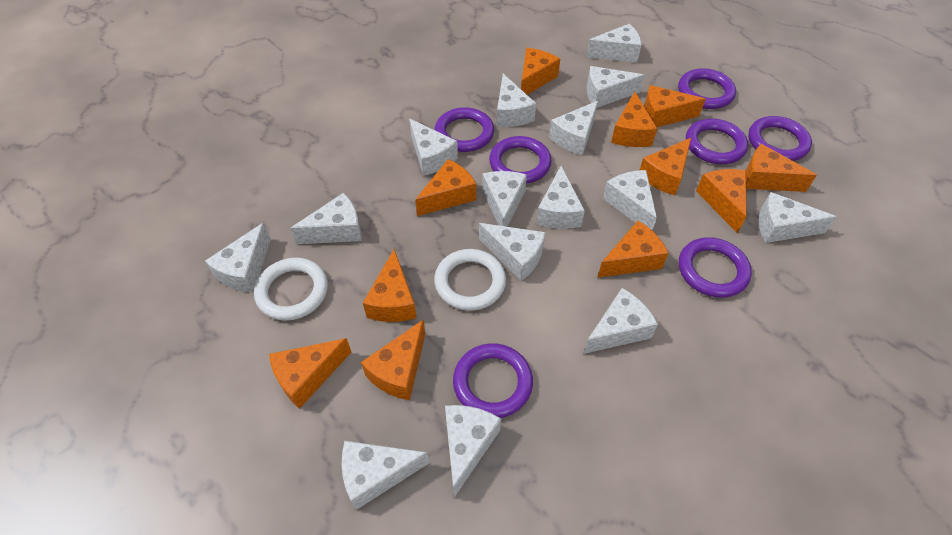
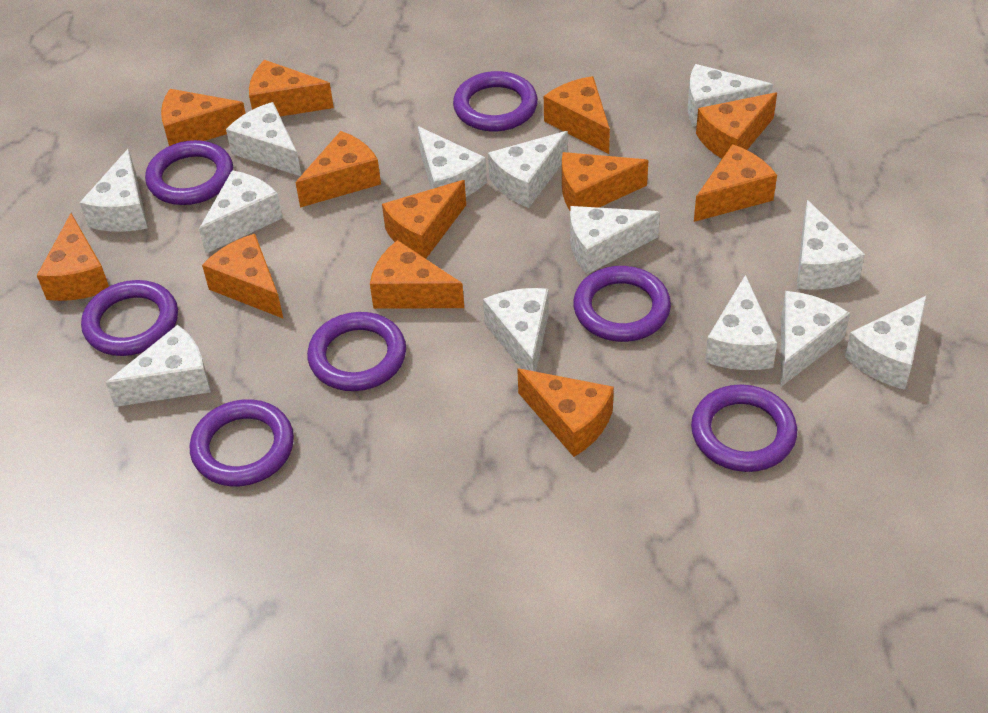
orange cheese: 11 -> 12
white cheese: 15 -> 13
white ring: 2 -> 0

